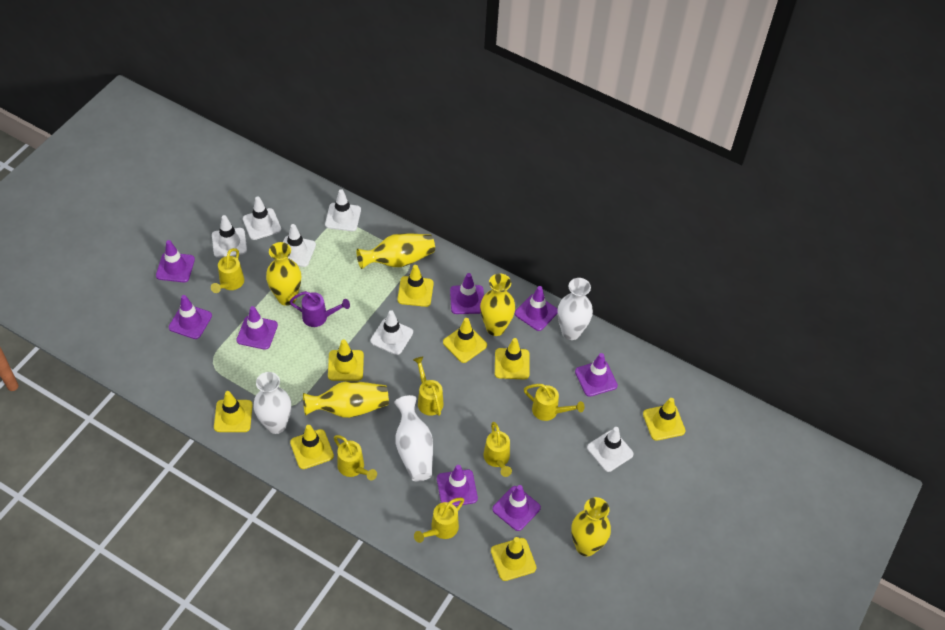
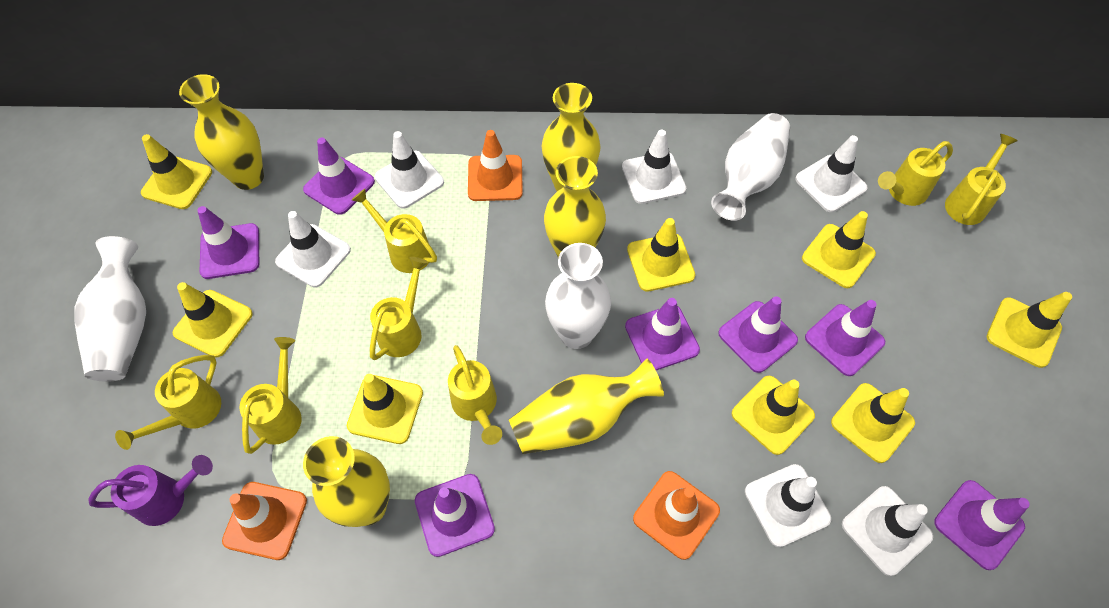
orange traffic cone: 0 -> 3
purple traffic cone: 8 -> 7
yellow watering can: 6 -> 7

